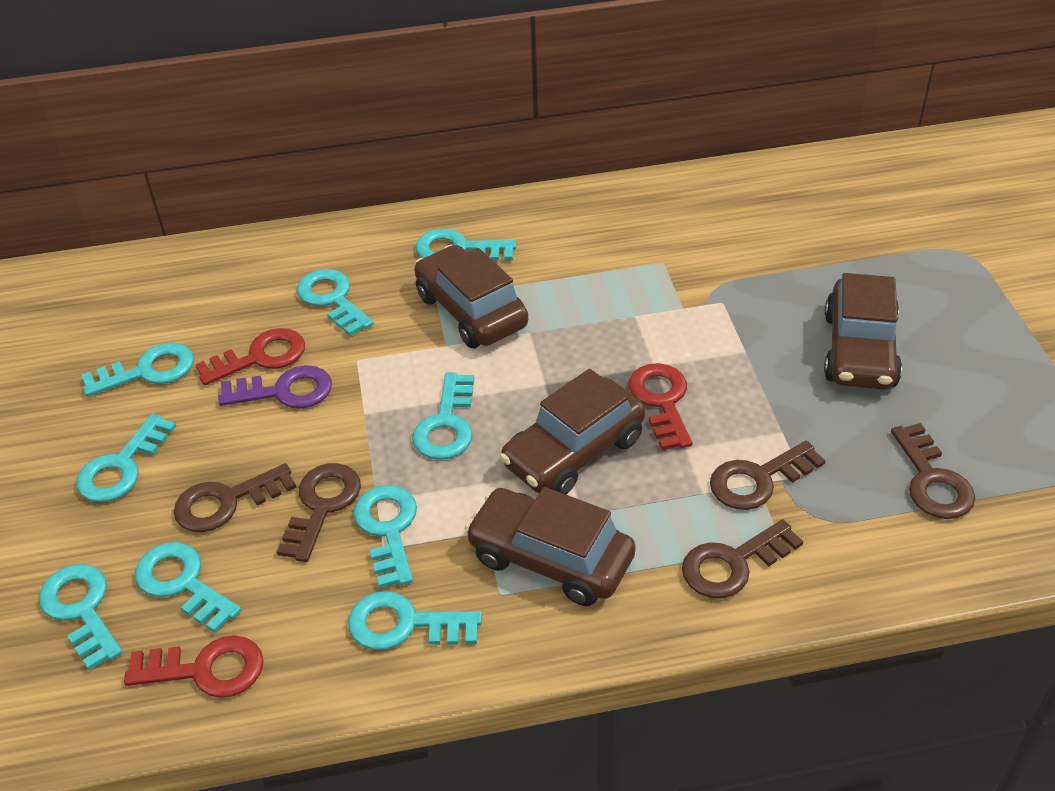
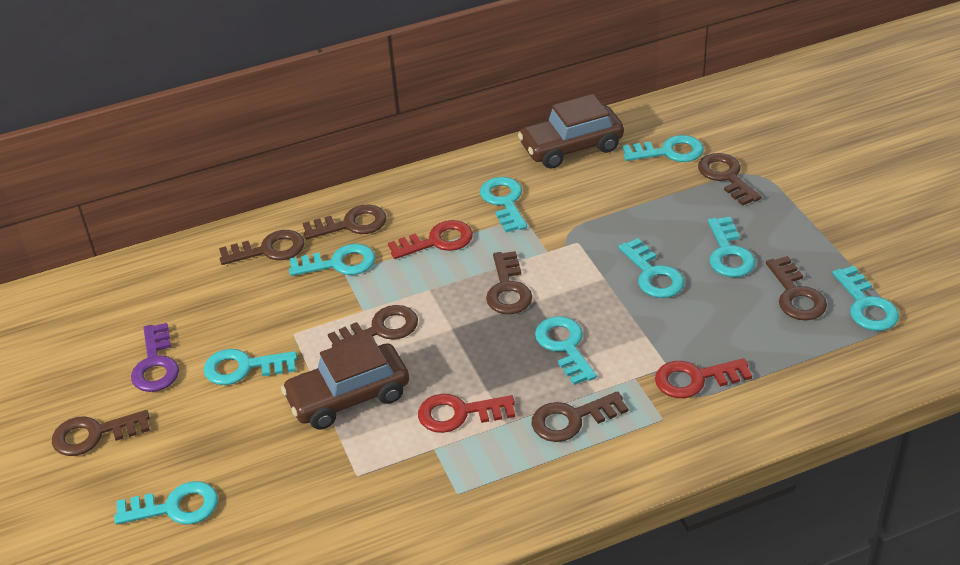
brown car: 4 -> 2
brown key: 5 -> 8

